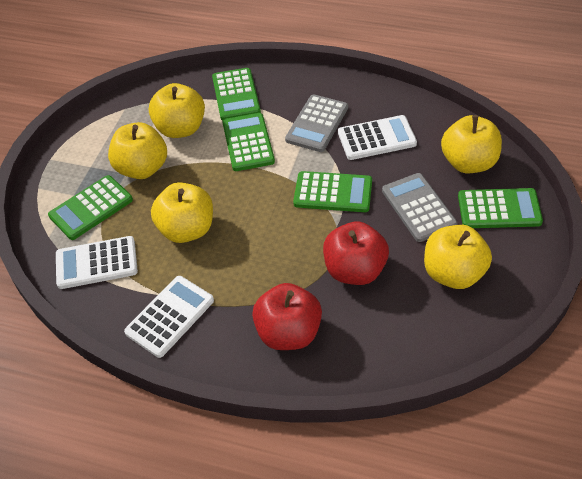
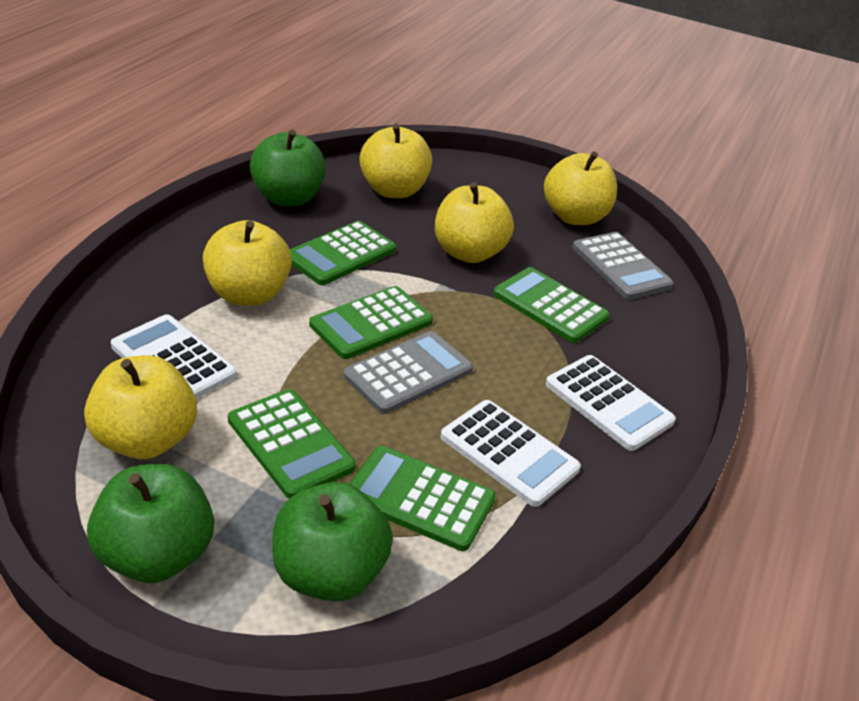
green apple: 0 -> 3
red apple: 2 -> 0

